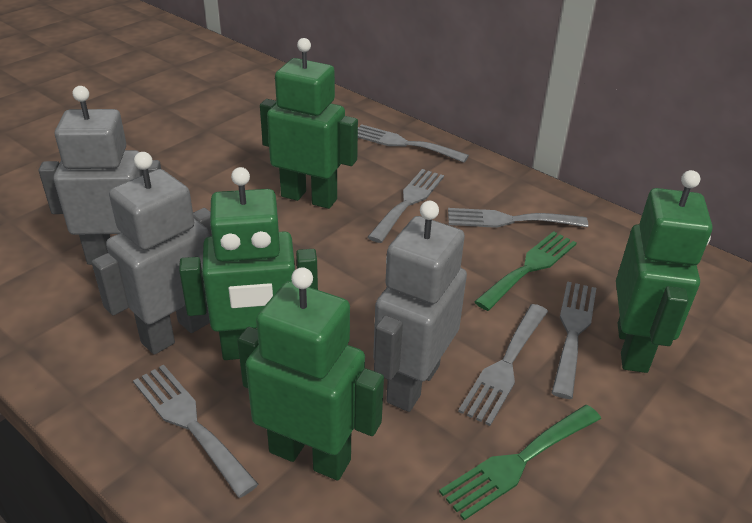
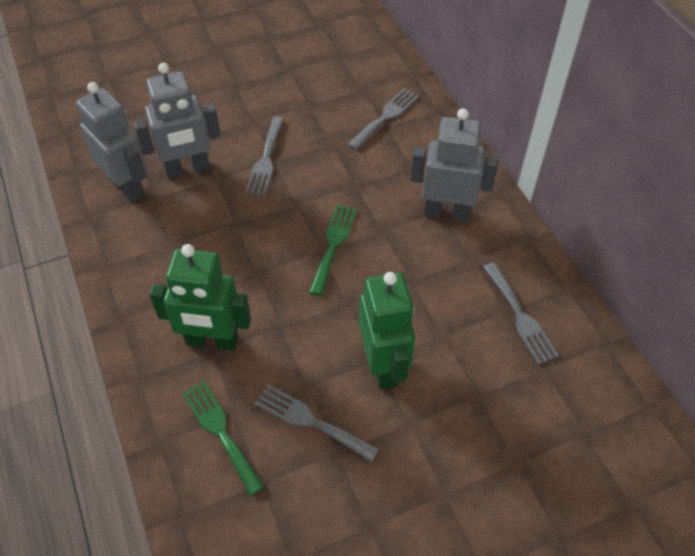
green robot: 4 -> 2
grey fork: 6 -> 4

